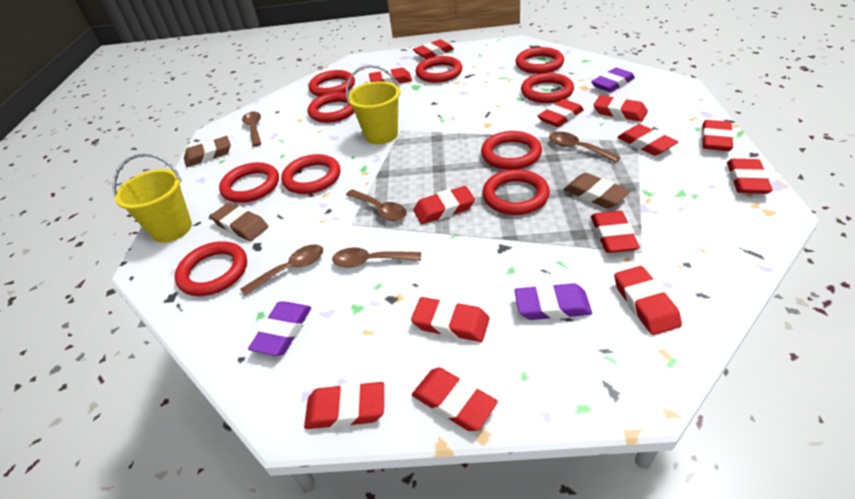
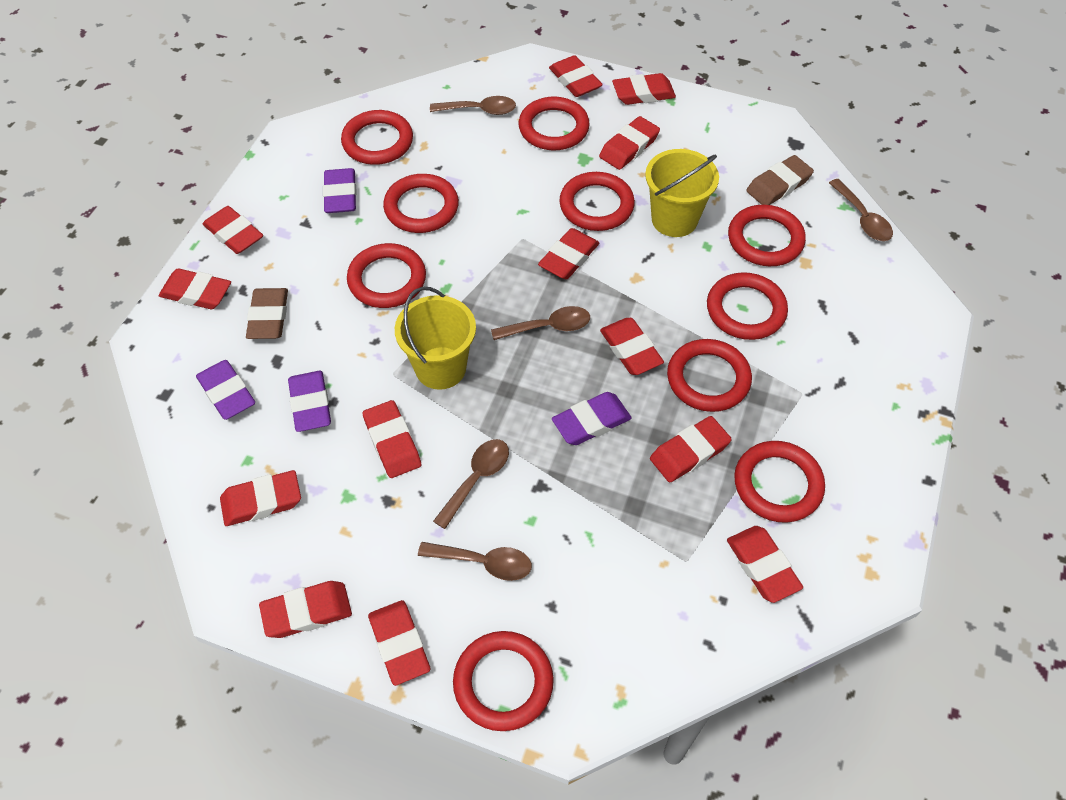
brown eraser: 3 -> 2
purple eraser: 3 -> 4

